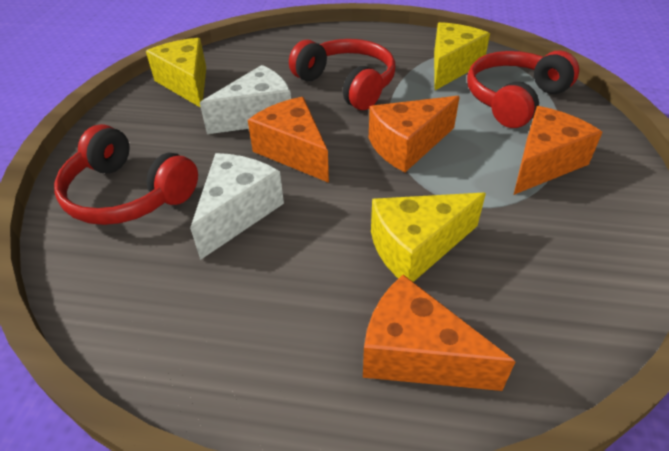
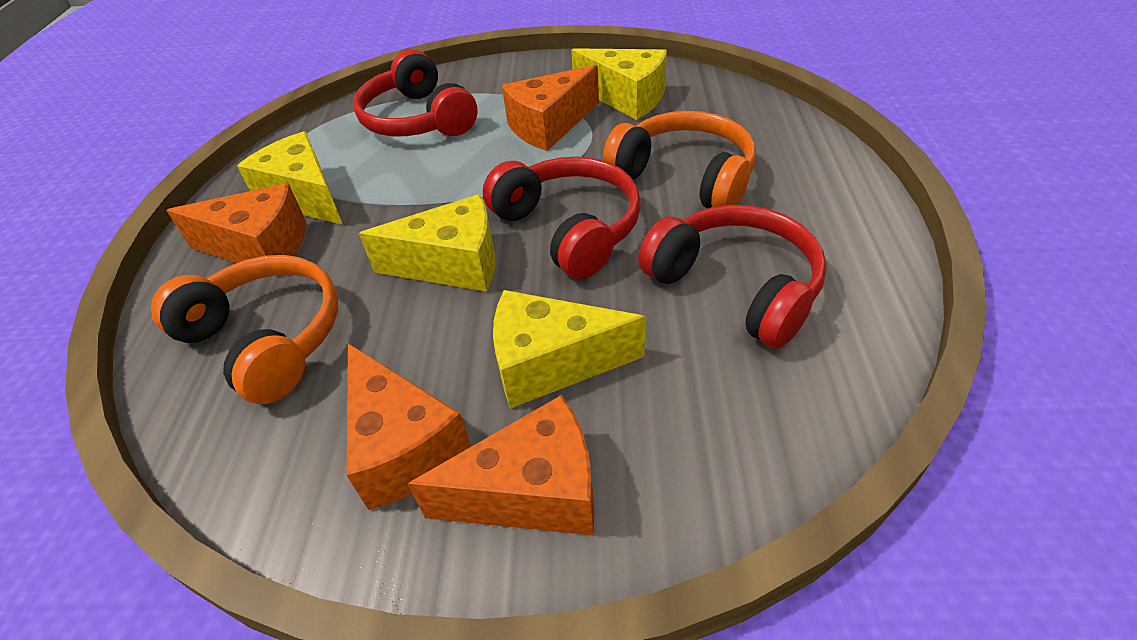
orange headphones: 0 -> 2
white cheese: 2 -> 0
yellow cheese: 3 -> 4

